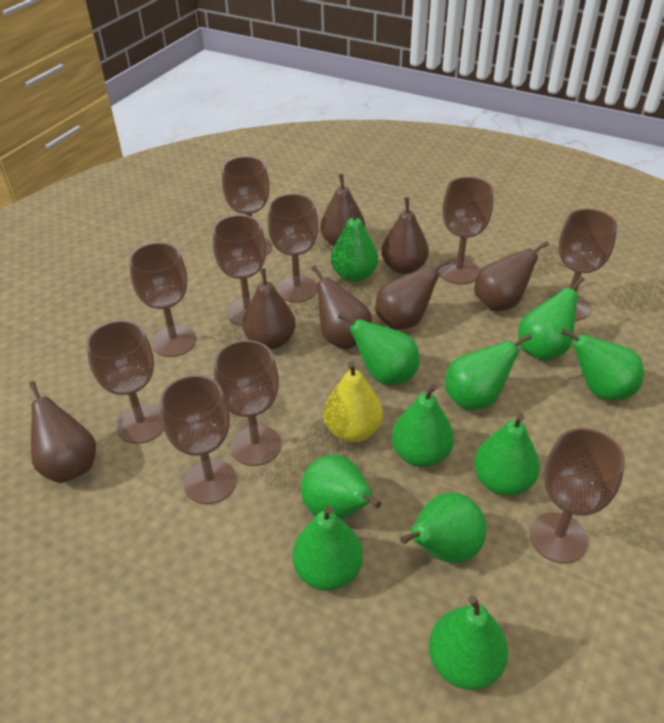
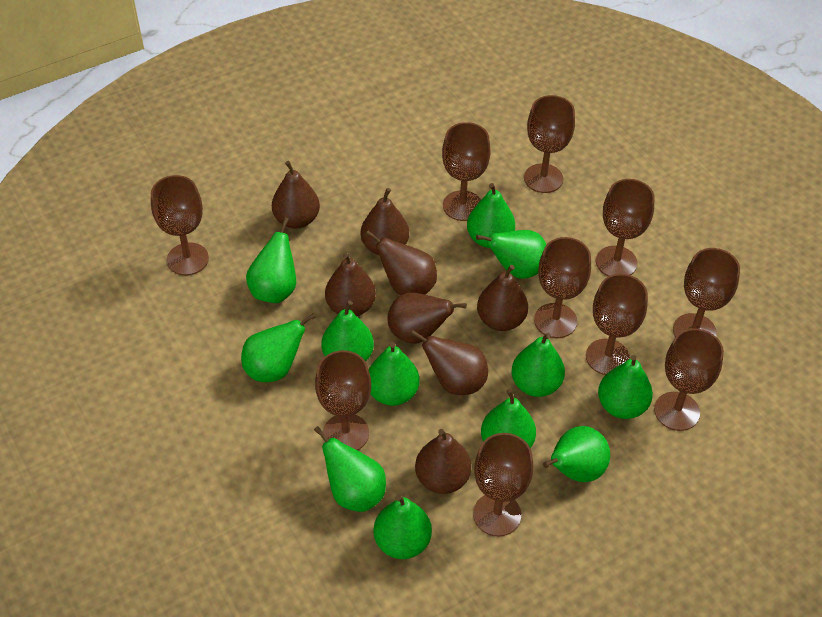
brown pear: 7 -> 8
green pear: 11 -> 12
yellow pear: 1 -> 0

